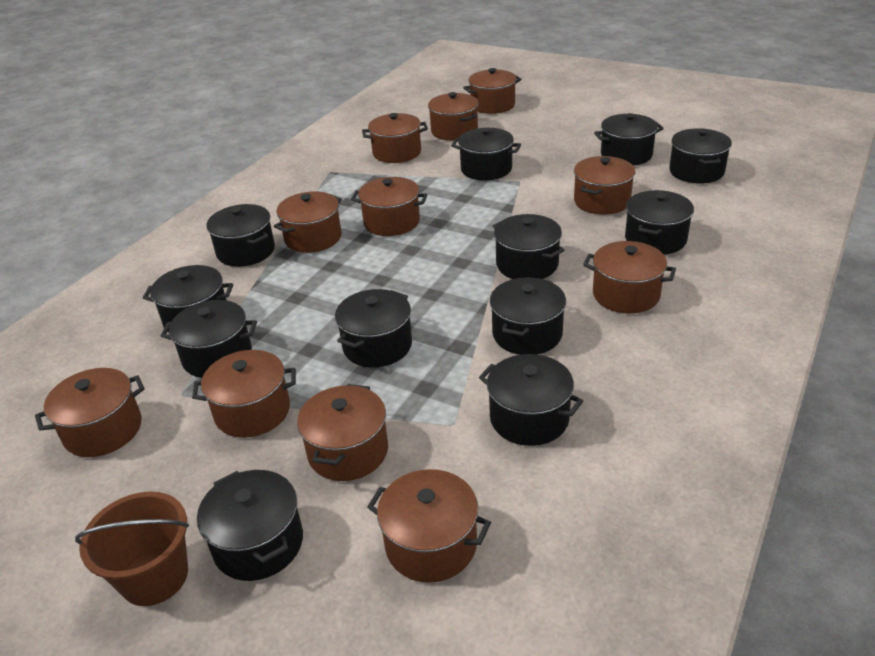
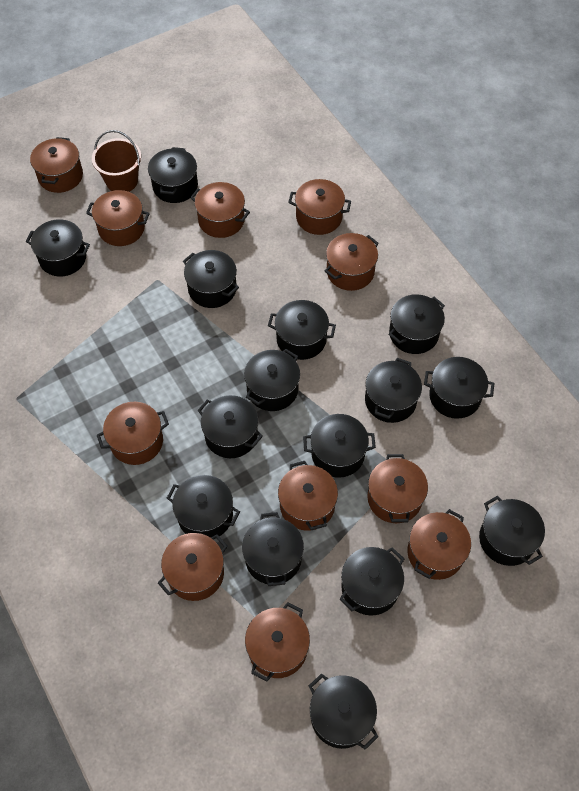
black pot: 12 -> 15

